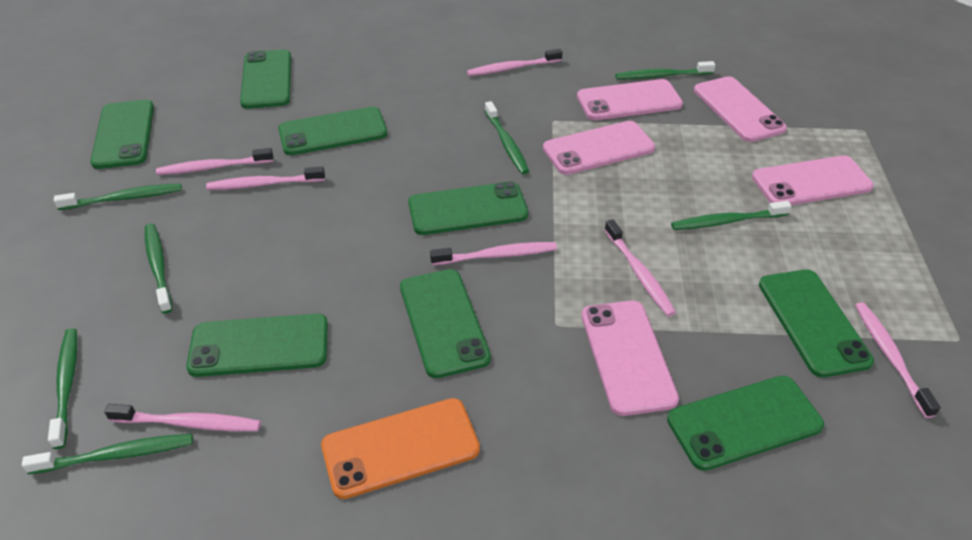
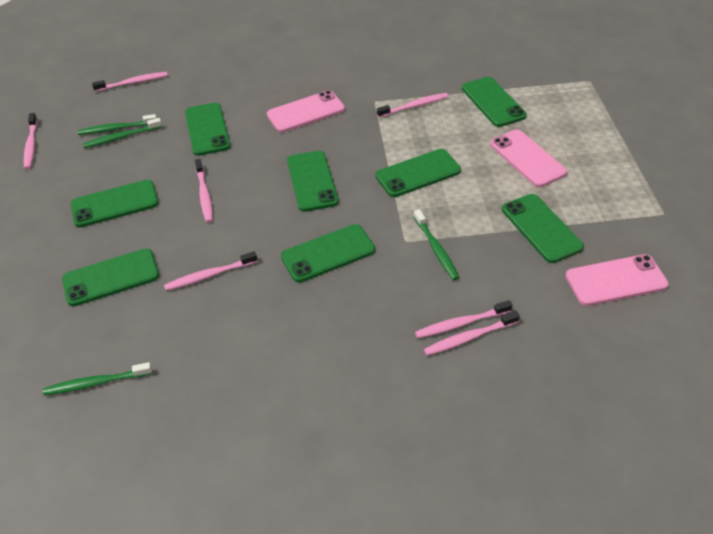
green toothbrush: 7 -> 4
orange phone: 1 -> 0
pink phone: 5 -> 3

